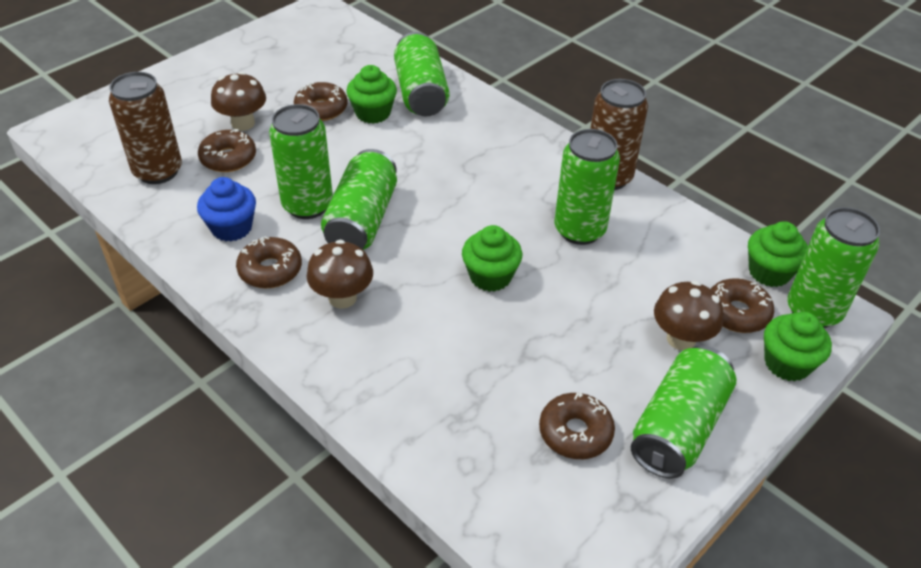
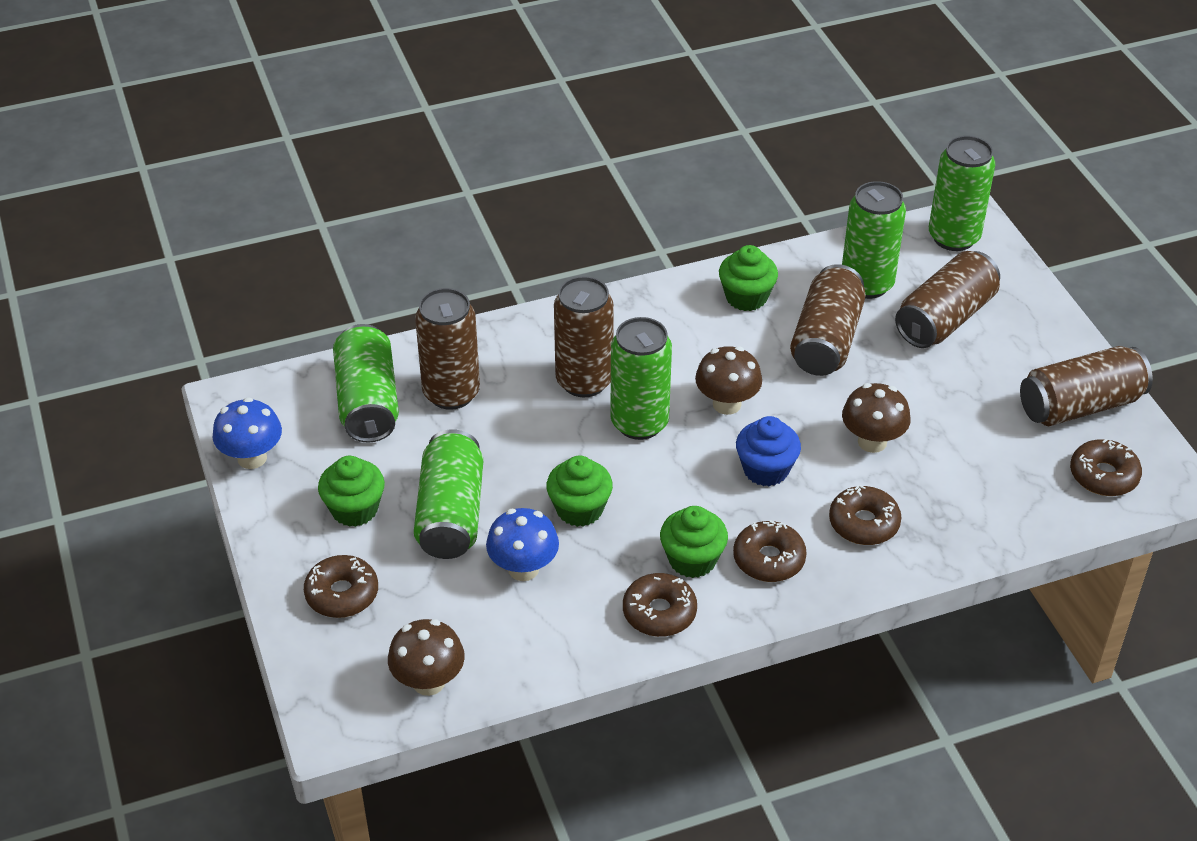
blue mushroom: 0 -> 2
brown can: 2 -> 5
green can: 6 -> 5

